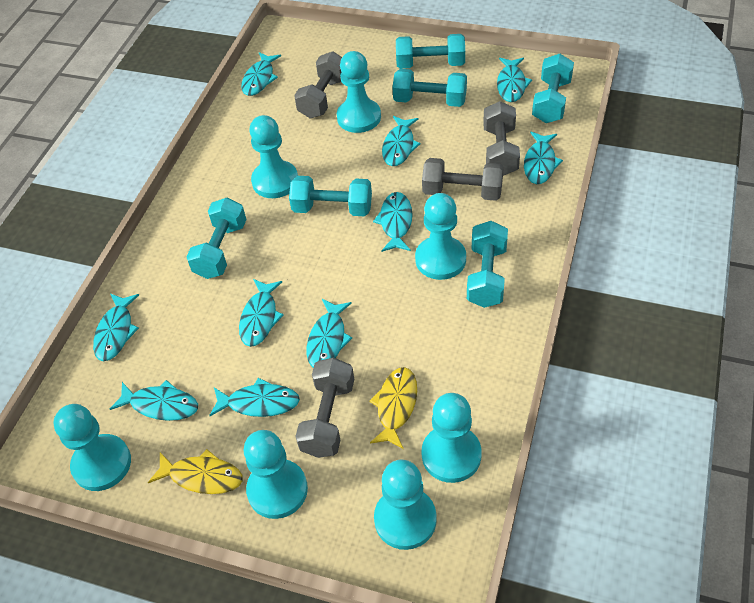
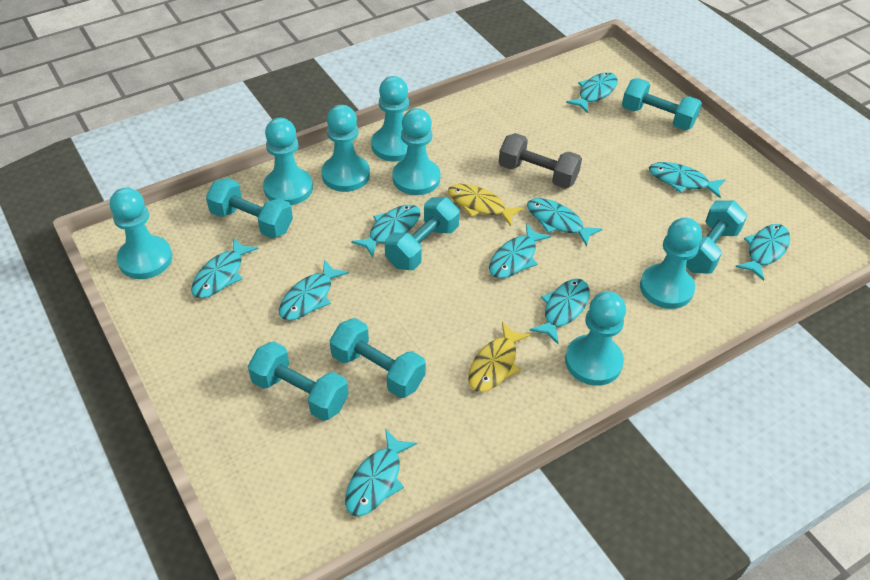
grey dumbbell: 4 -> 1

